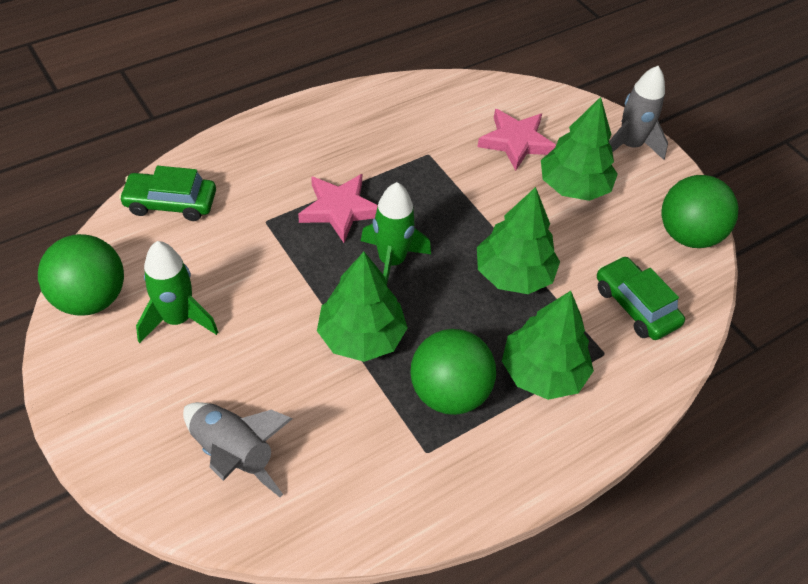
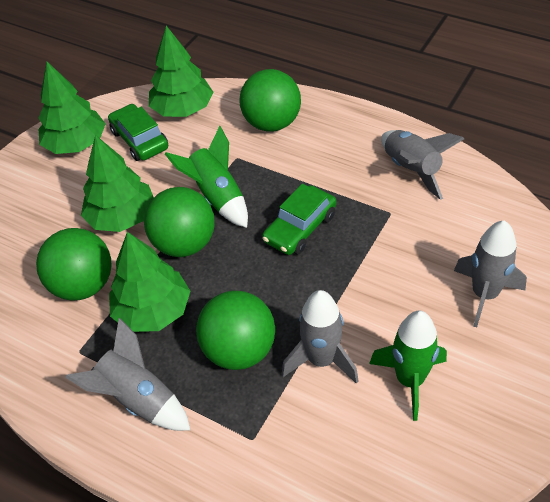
green ball: 3 -> 4
grey rocket: 2 -> 4
pink star: 2 -> 0

